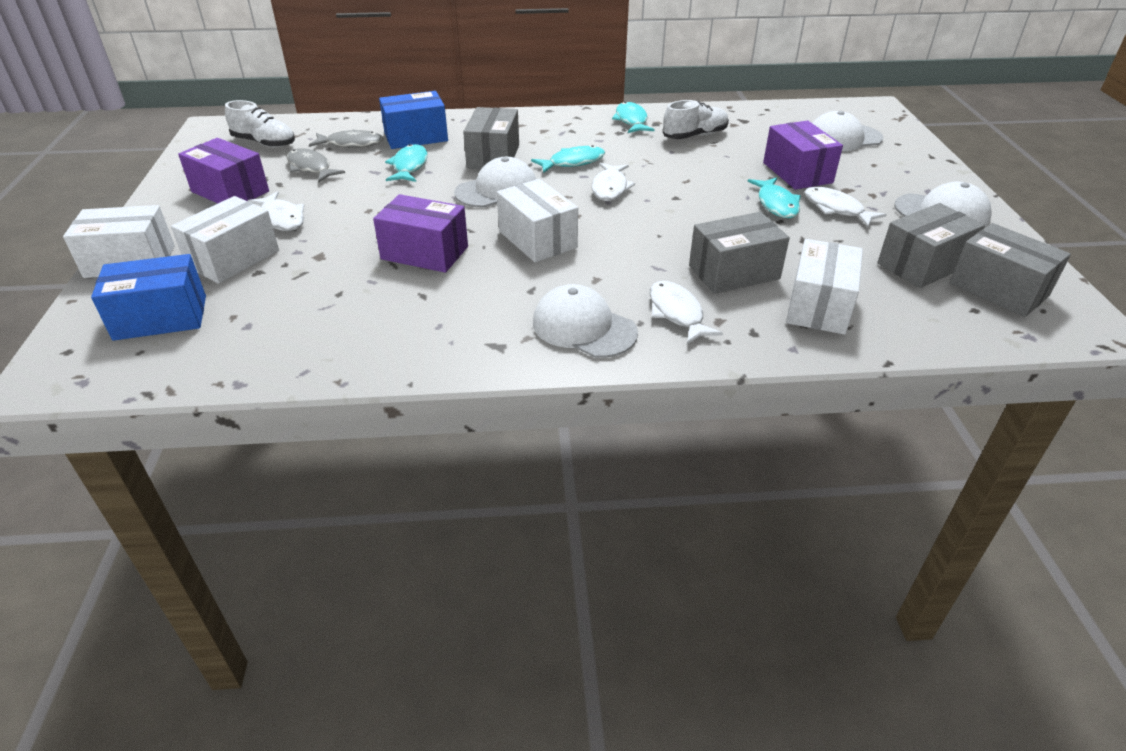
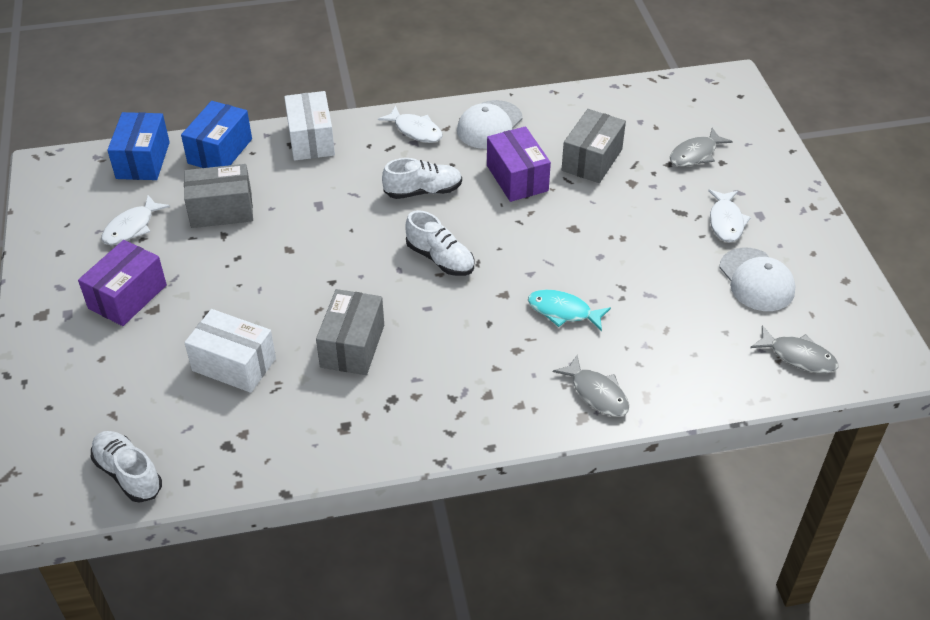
grey box: 4 -> 3
grey fish: 2 -> 3
purple box: 3 -> 2
turquoise fish: 4 -> 1
white box: 4 -> 2
white cap: 4 -> 2
white fish: 4 -> 3
white shoe: 2 -> 3

